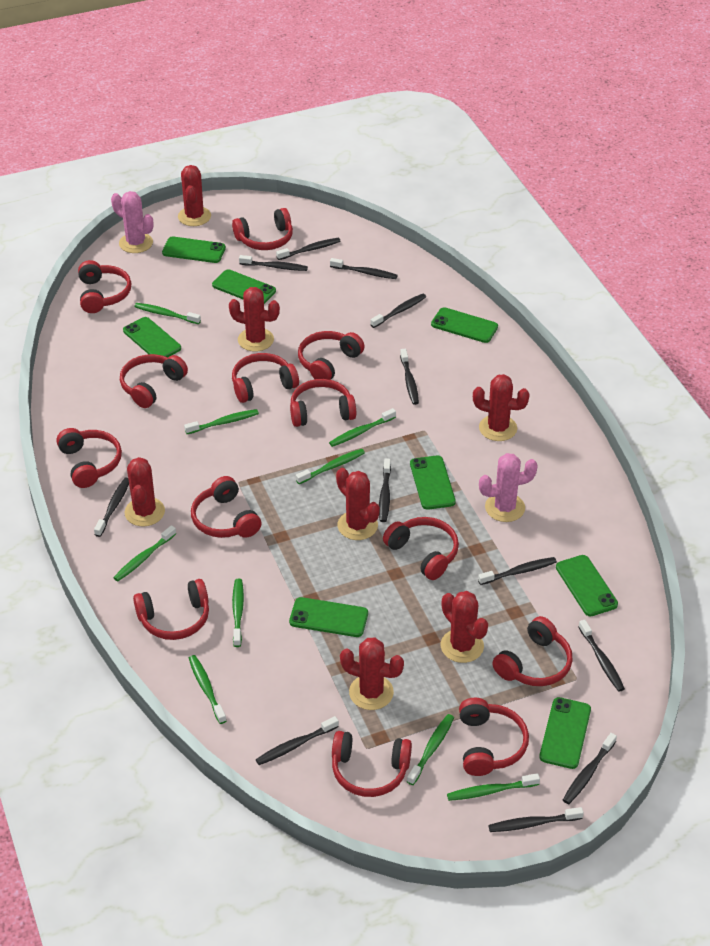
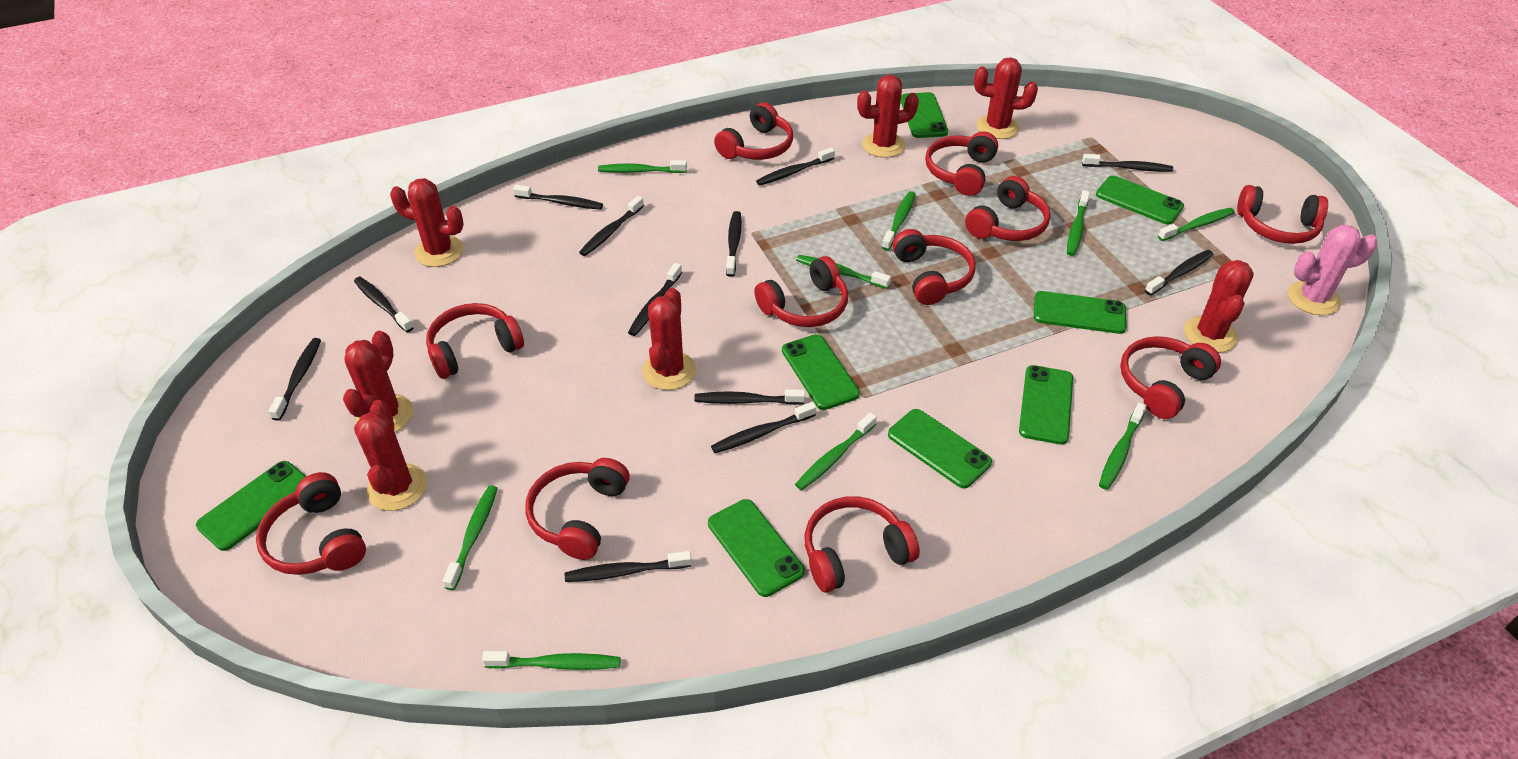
pink cactus: 2 -> 1
red headphones: 13 -> 11

